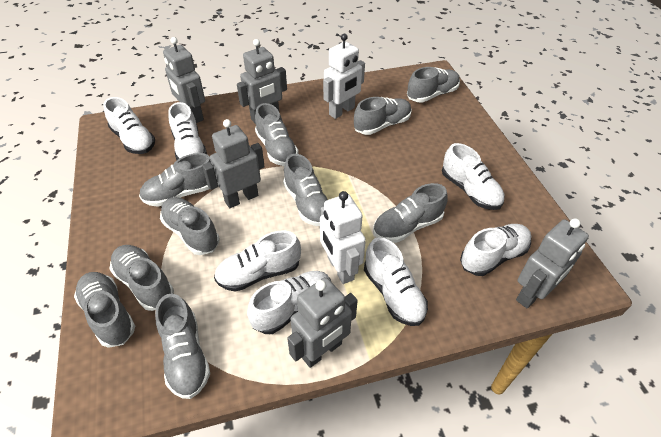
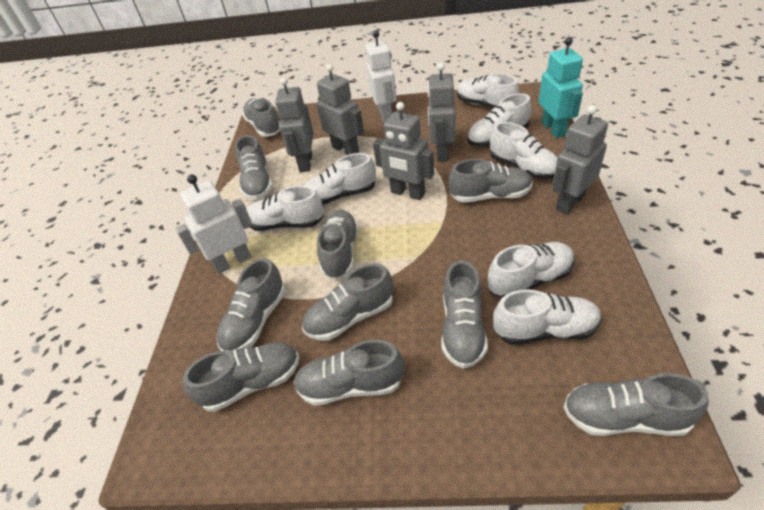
turquoise robot: 0 -> 1

